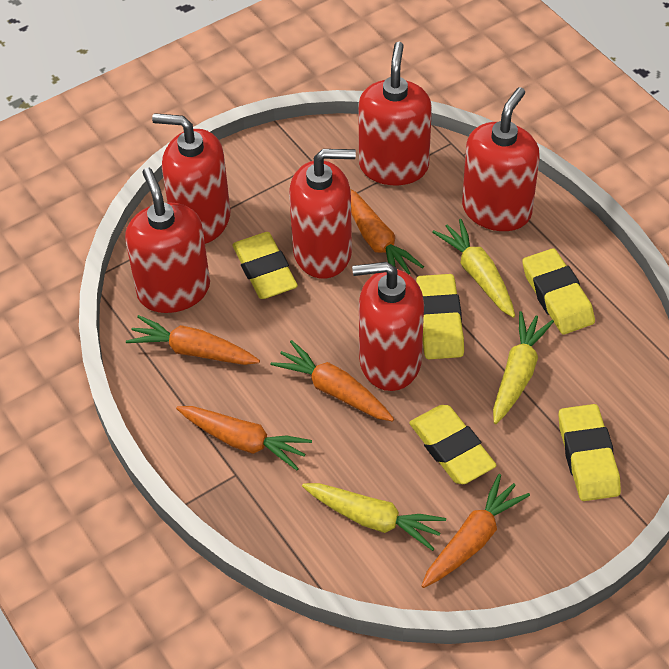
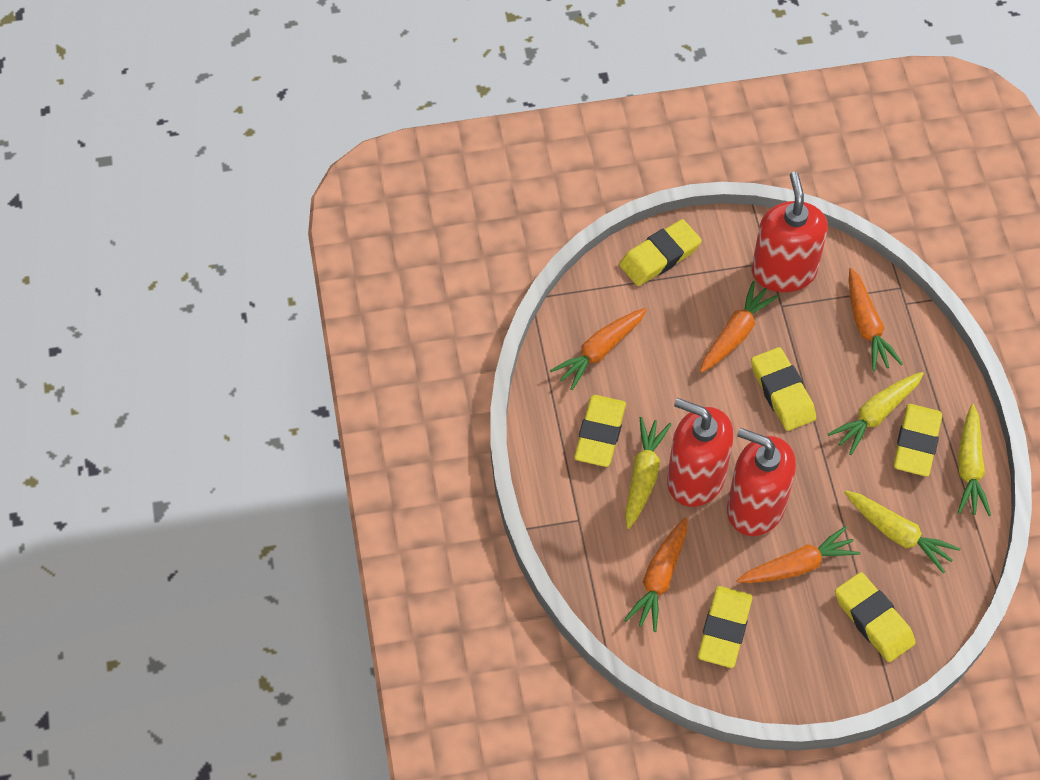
red soap dispenser: 6 -> 3
yellow carrot: 3 -> 4
yellow eraser: 5 -> 6

